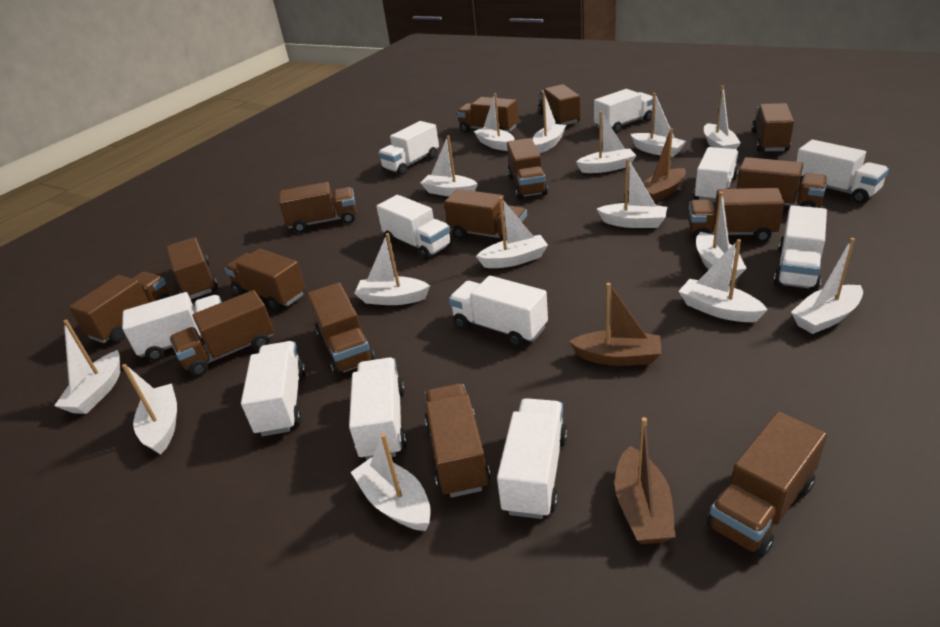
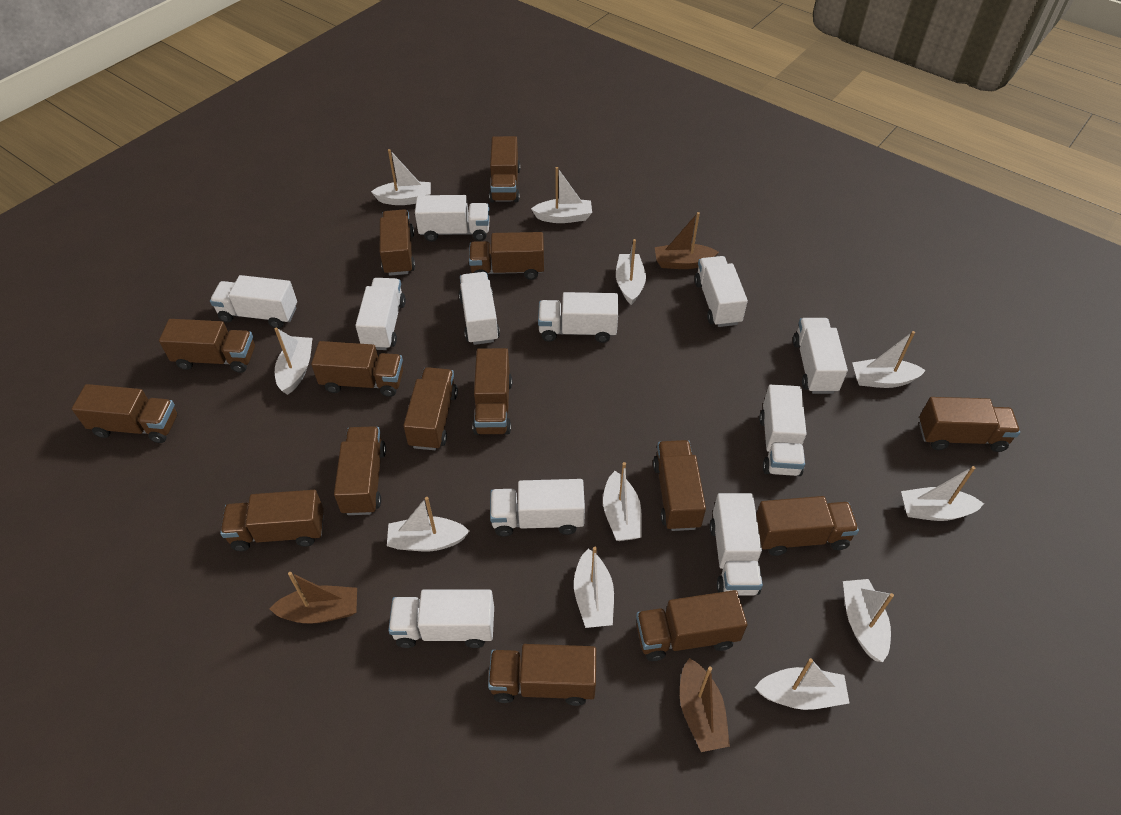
white boat: 15 -> 11

